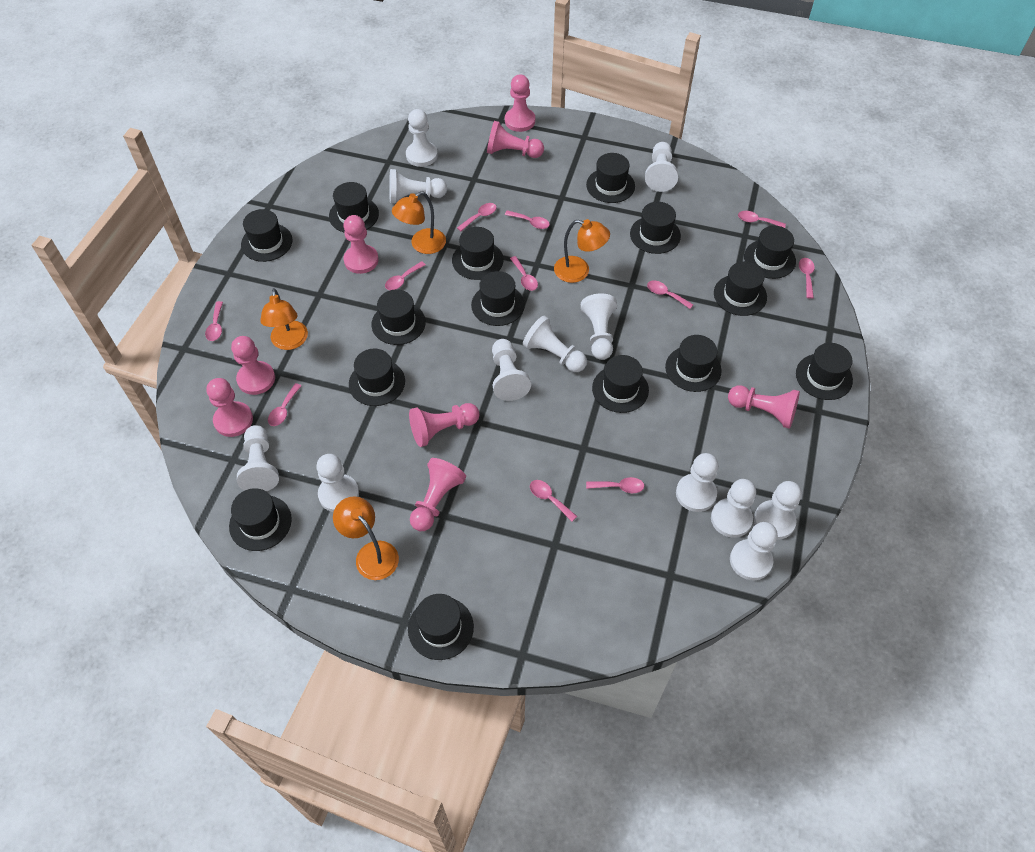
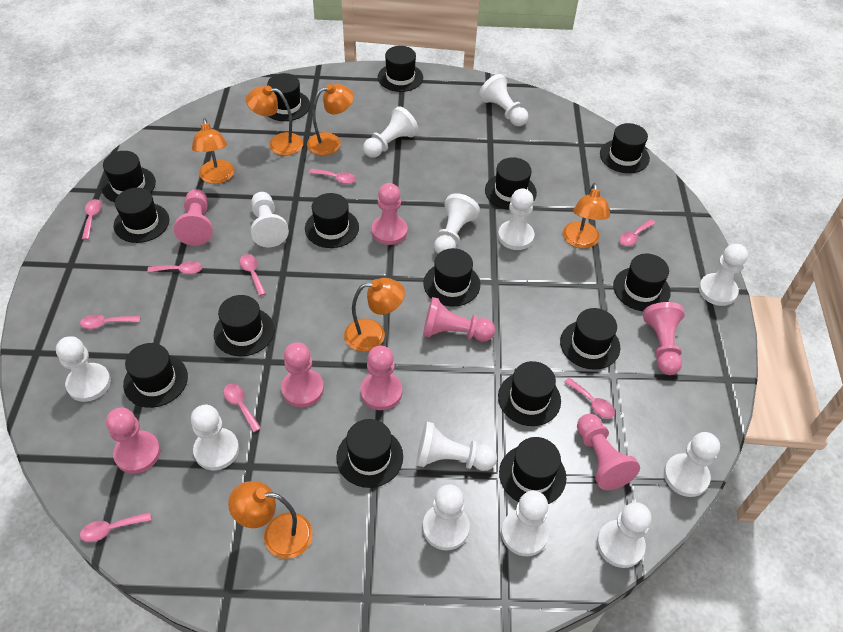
orange lamp: 4 -> 6
pink spoon: 11 -> 9
white pawn: 12 -> 13

